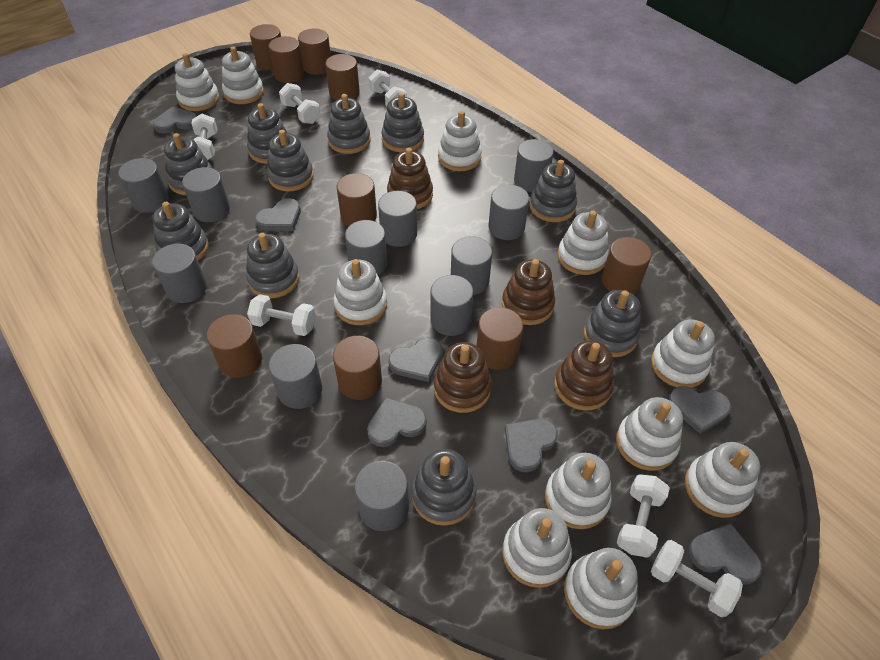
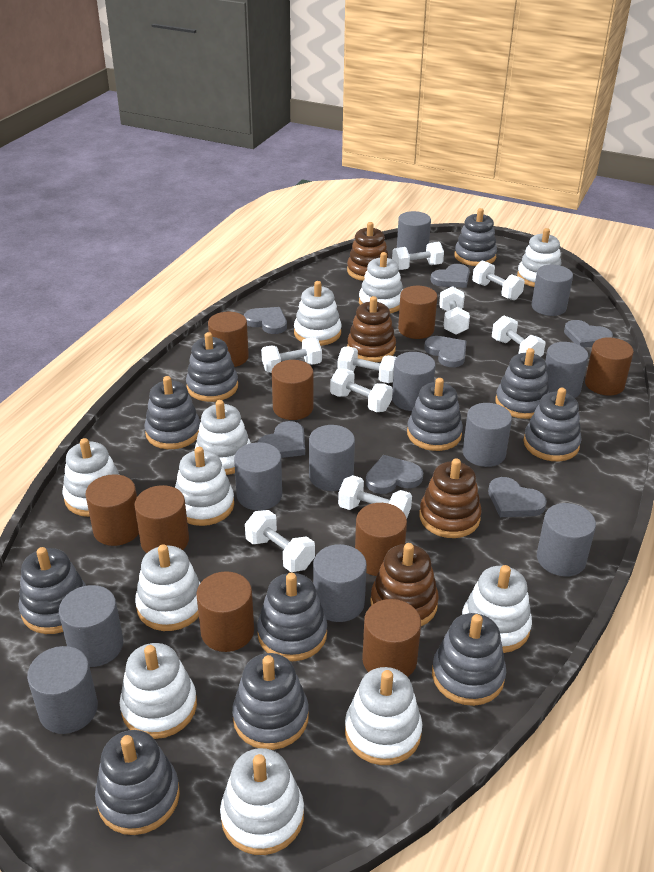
grey stacking toy: 10 -> 11
white dumbbell: 6 -> 9

